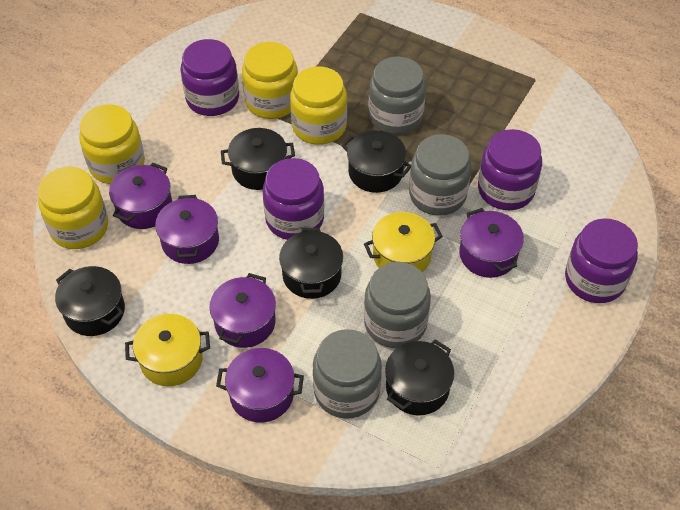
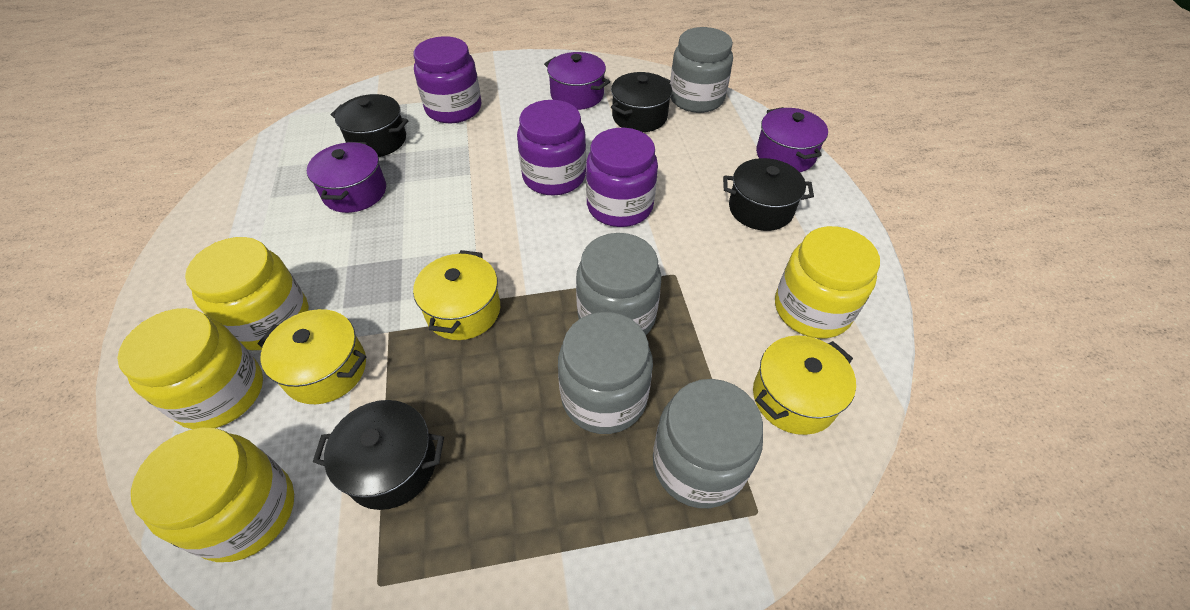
black pot: 5 -> 4
purple jar: 4 -> 3
purple pot: 5 -> 3
yellow pot: 2 -> 3

